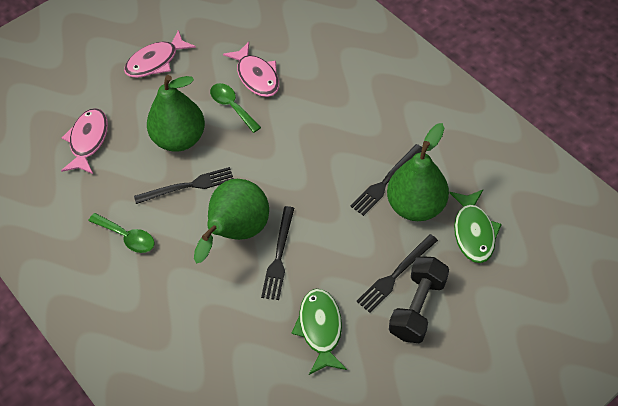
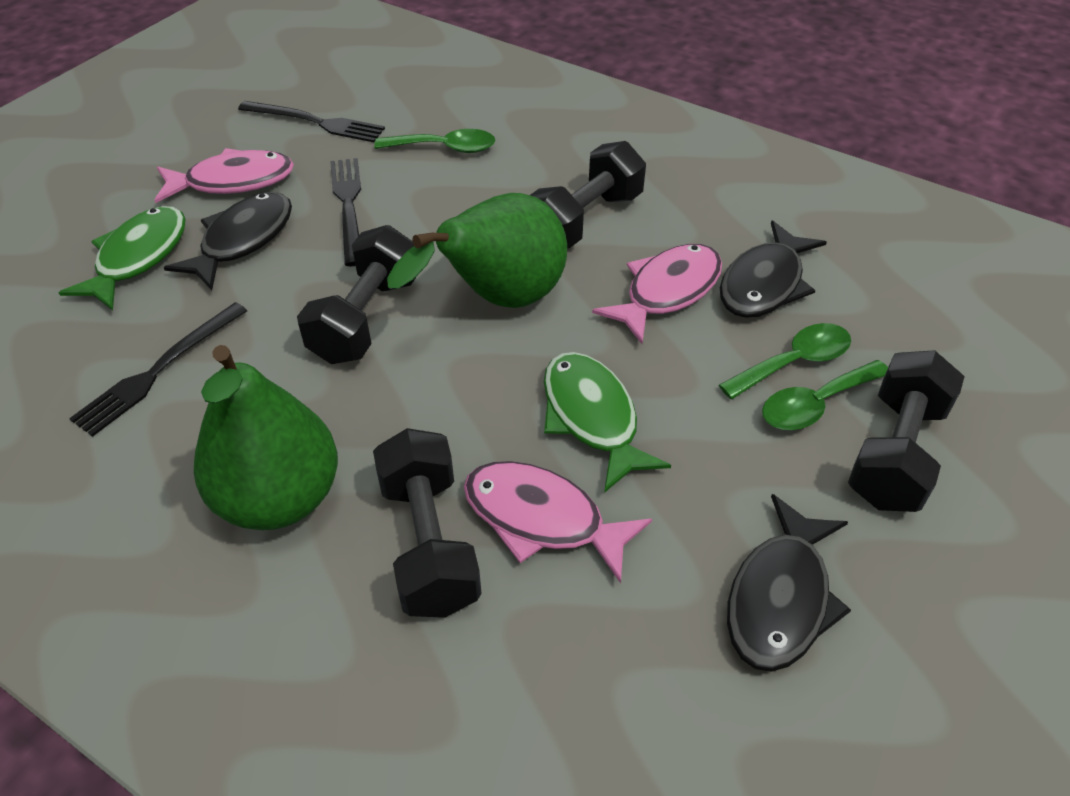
black dumbbell: 1 -> 4
black fish: 0 -> 3
black fork: 4 -> 3
green pear: 3 -> 2
green spoon: 2 -> 3

